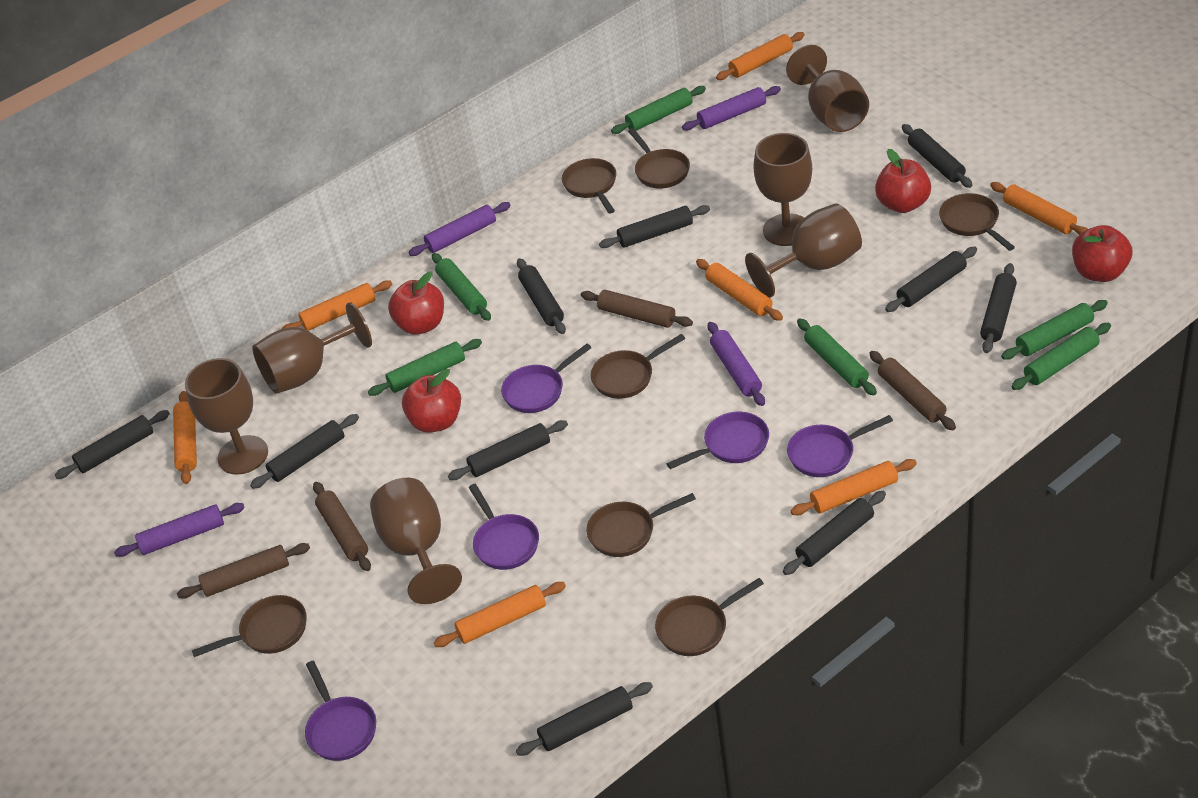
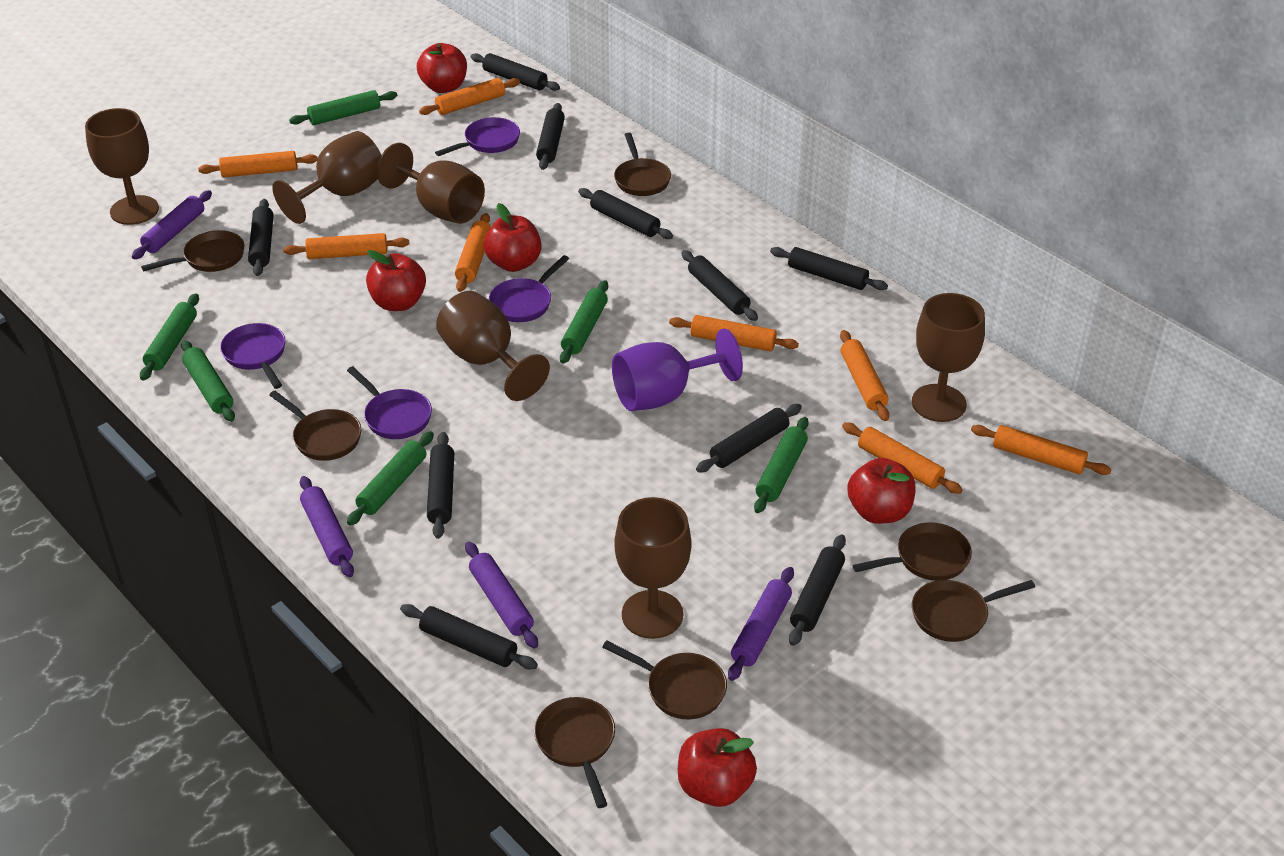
brown rolling pin: 4 -> 0
orange rolling pin: 7 -> 8
purple goblet: 0 -> 1
purple pan: 5 -> 4
red apple: 4 -> 5

